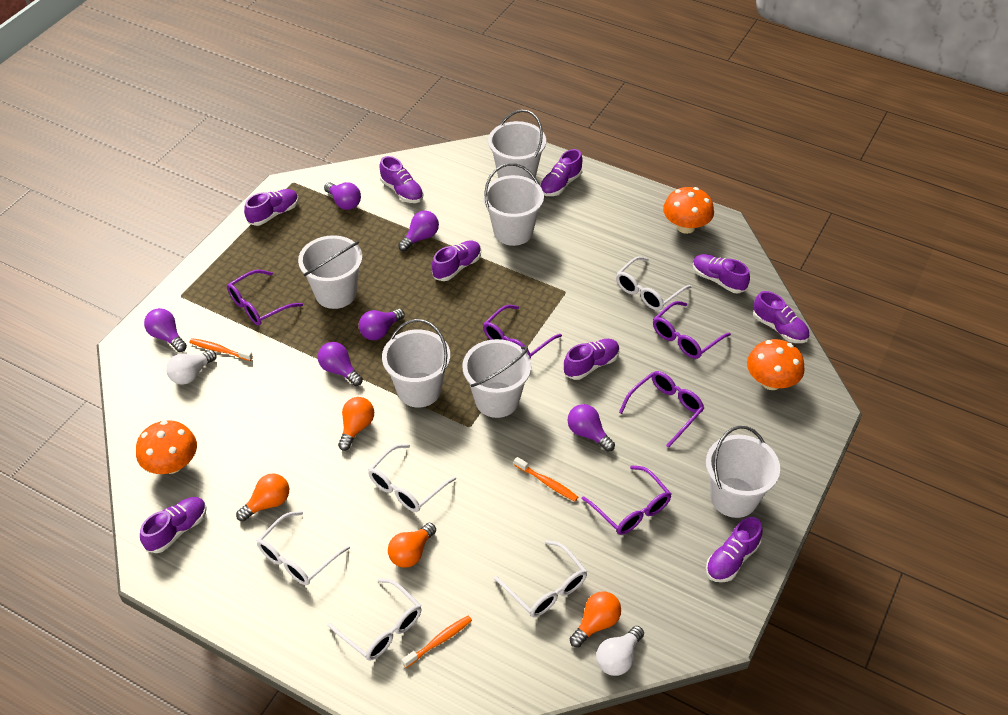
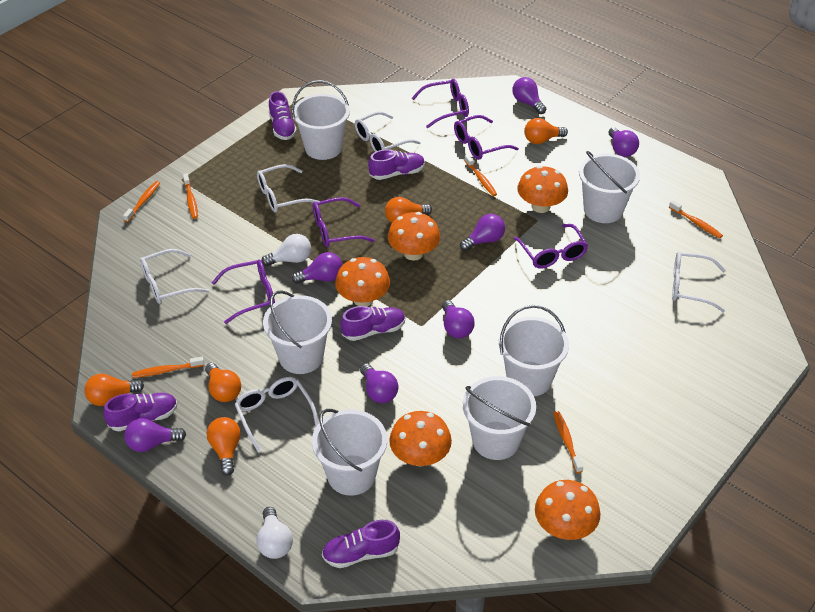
orange light bulb: 4 -> 5
orange mushroom: 3 -> 5
orange toothbrush: 3 -> 6
purple light bulb: 6 -> 7
purple shoe: 9 -> 5

